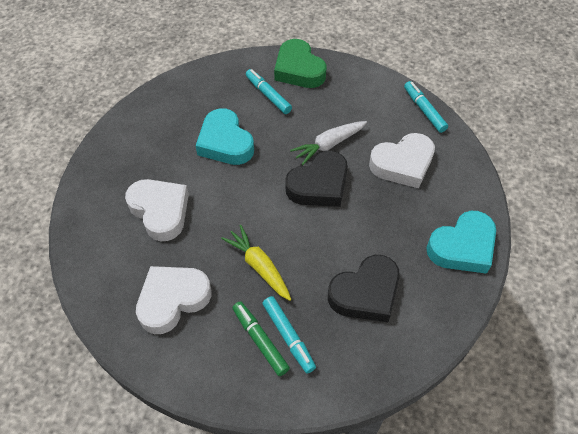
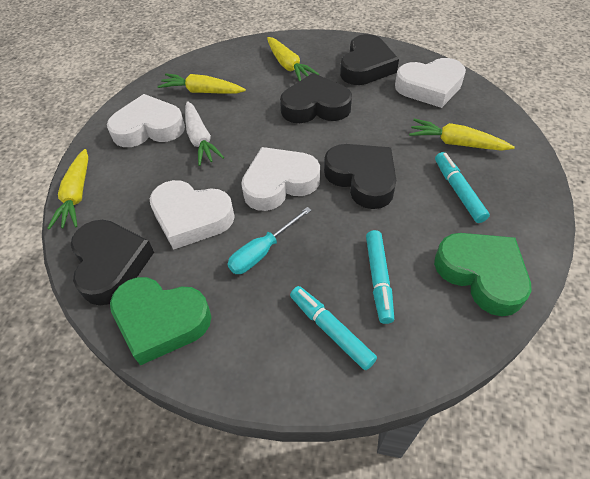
black heart: 2 -> 4
green heart: 1 -> 2
green marker: 1 -> 0
turquoise heart: 2 -> 0
turquoise screwdriver: 0 -> 1
white heart: 3 -> 4
yellow carrot: 1 -> 4

